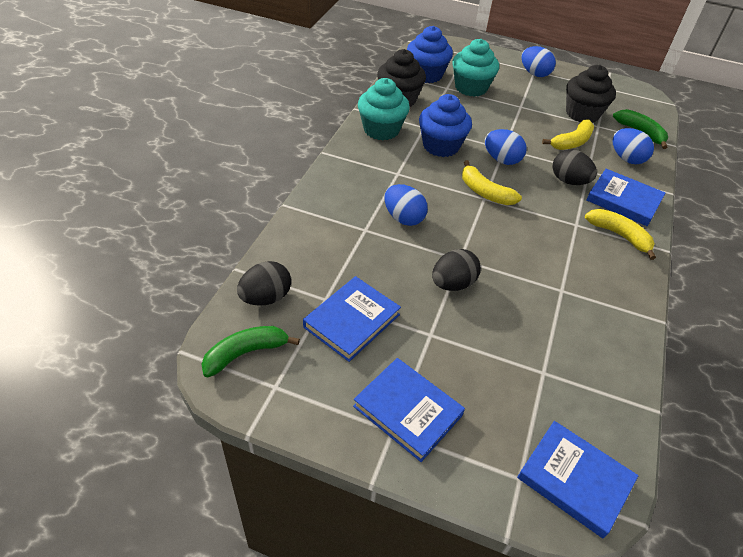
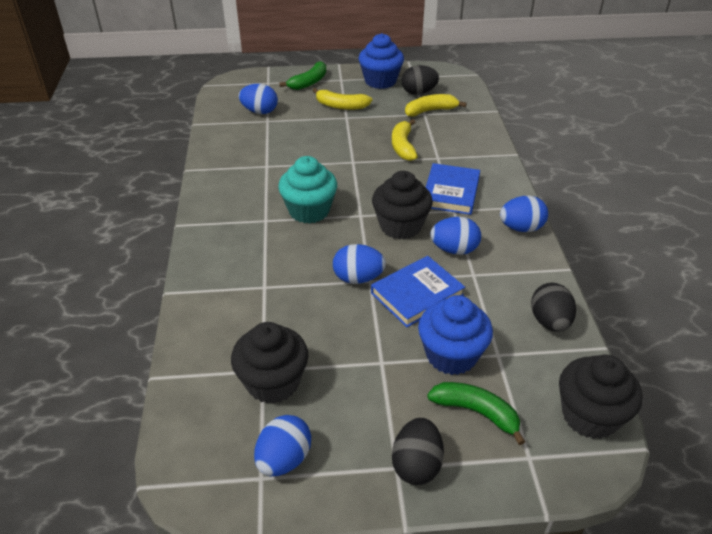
black cupcake: 2 -> 3
blue book: 4 -> 2
blue egg: 4 -> 5
turquoise cupcake: 2 -> 1

